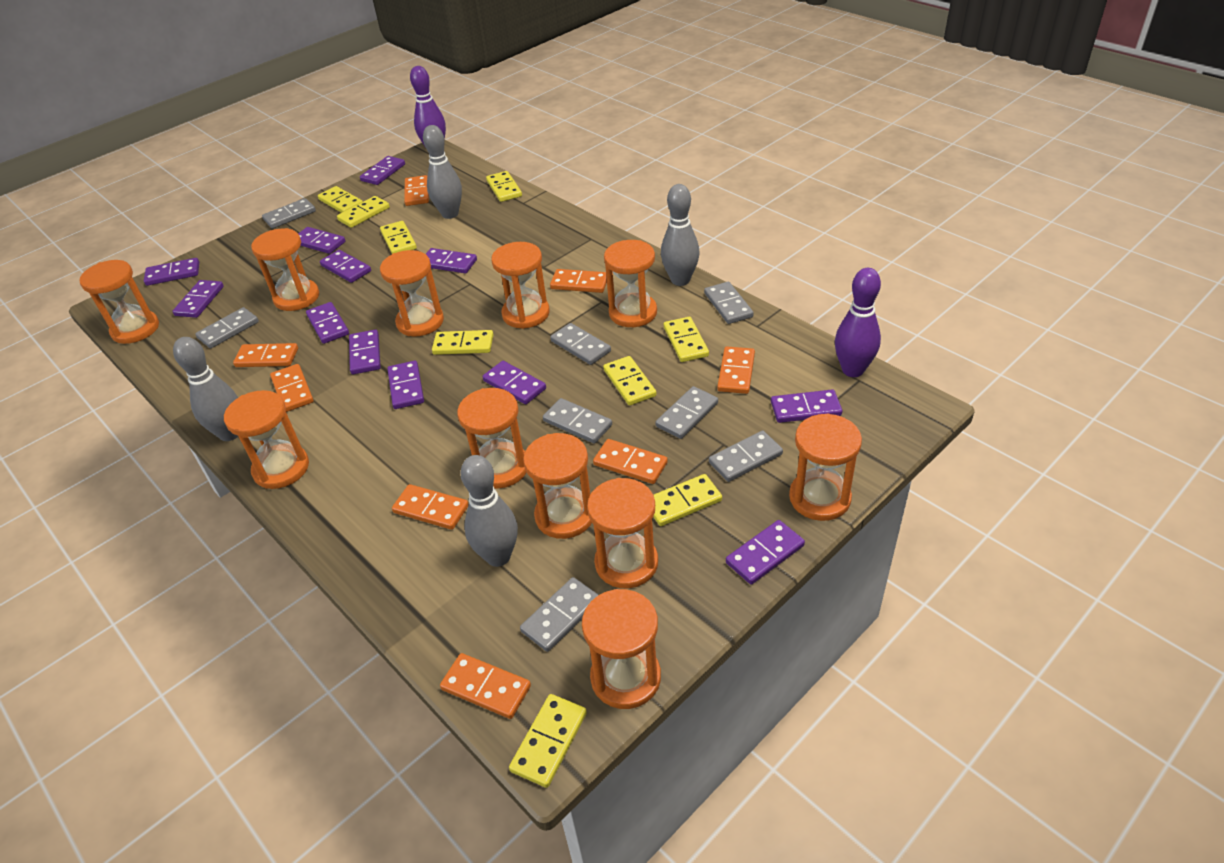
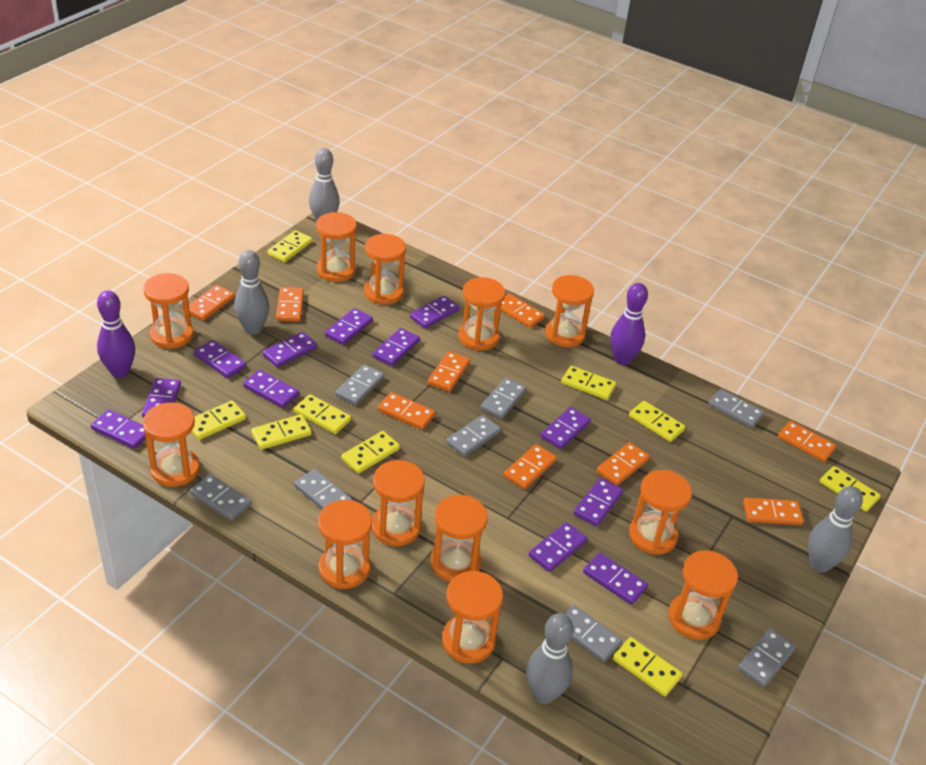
orange domino: 8 -> 9
orange hourglass: 11 -> 12

